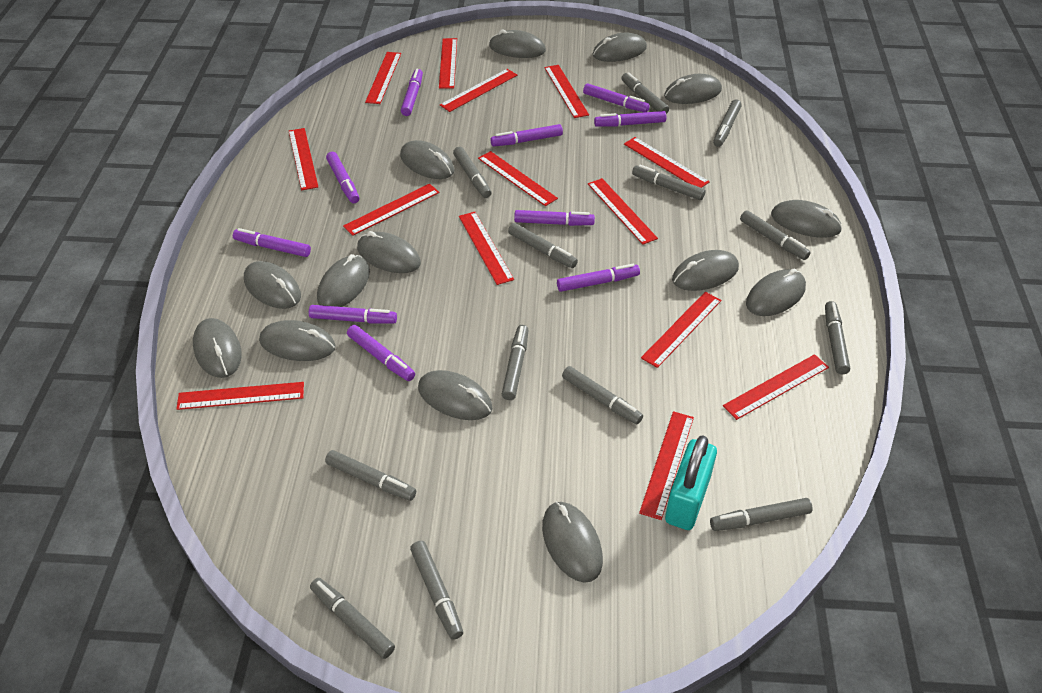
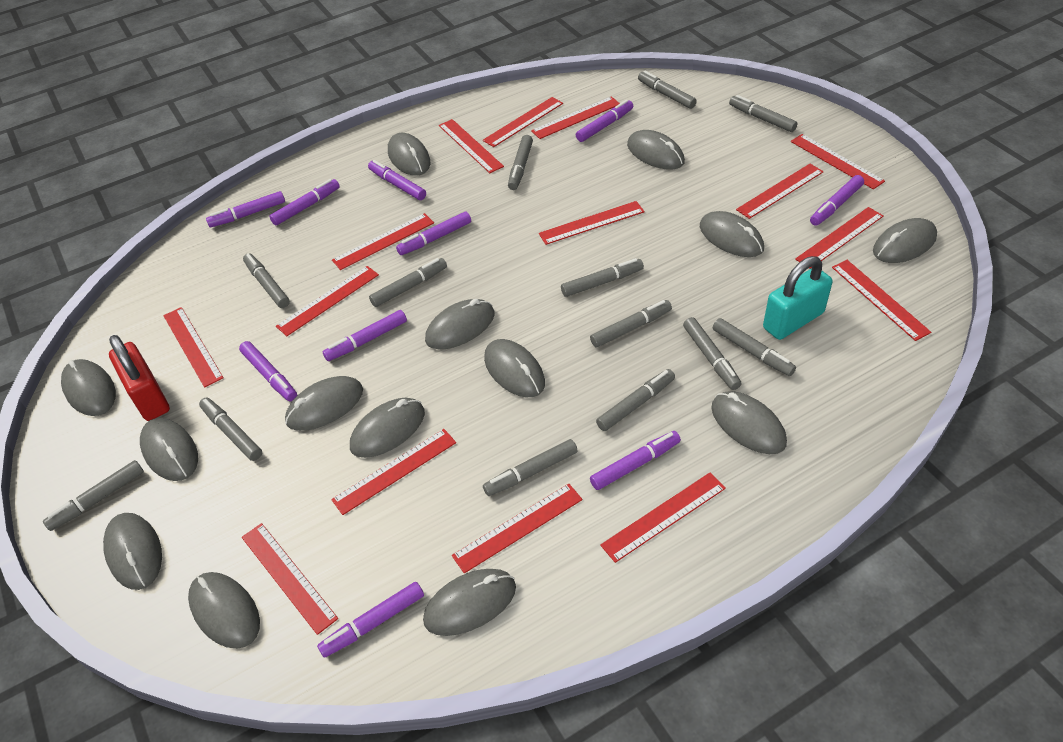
red padlock: 0 -> 1
red ruler: 14 -> 15

